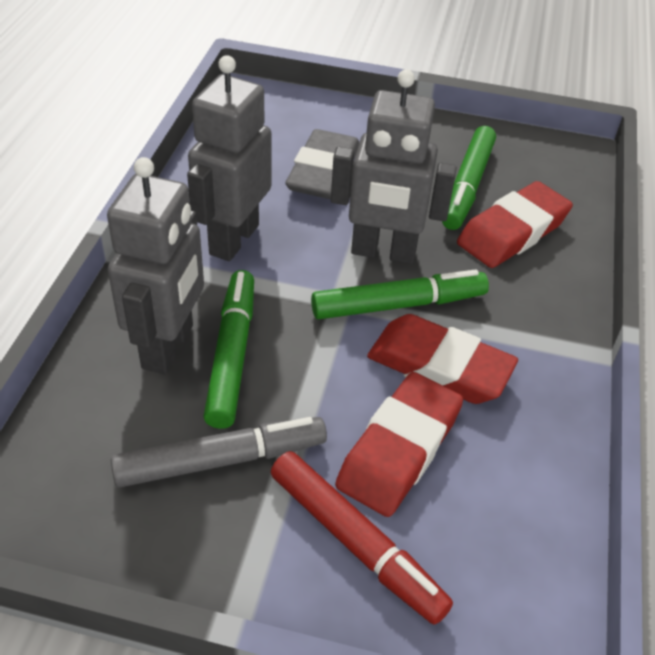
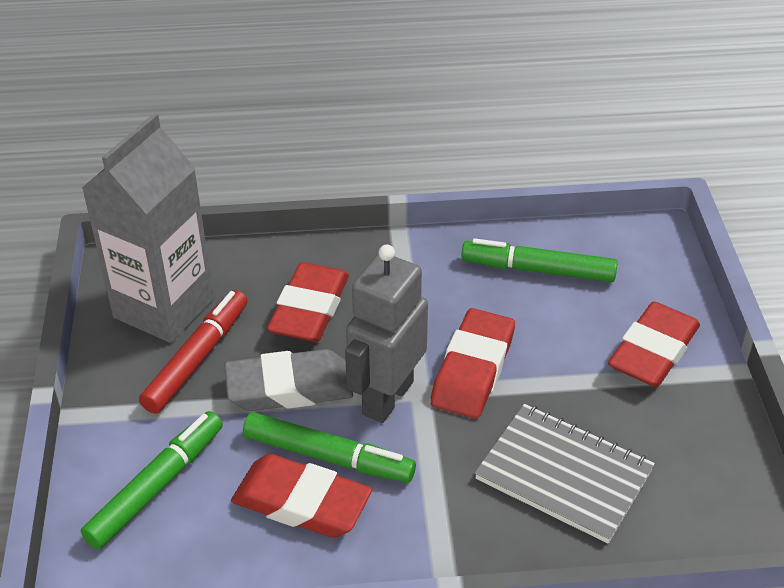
grey carton: 0 -> 1
grey marker: 1 -> 0
grey notebook: 0 -> 1
grey robot: 3 -> 1
red eraser: 3 -> 4

